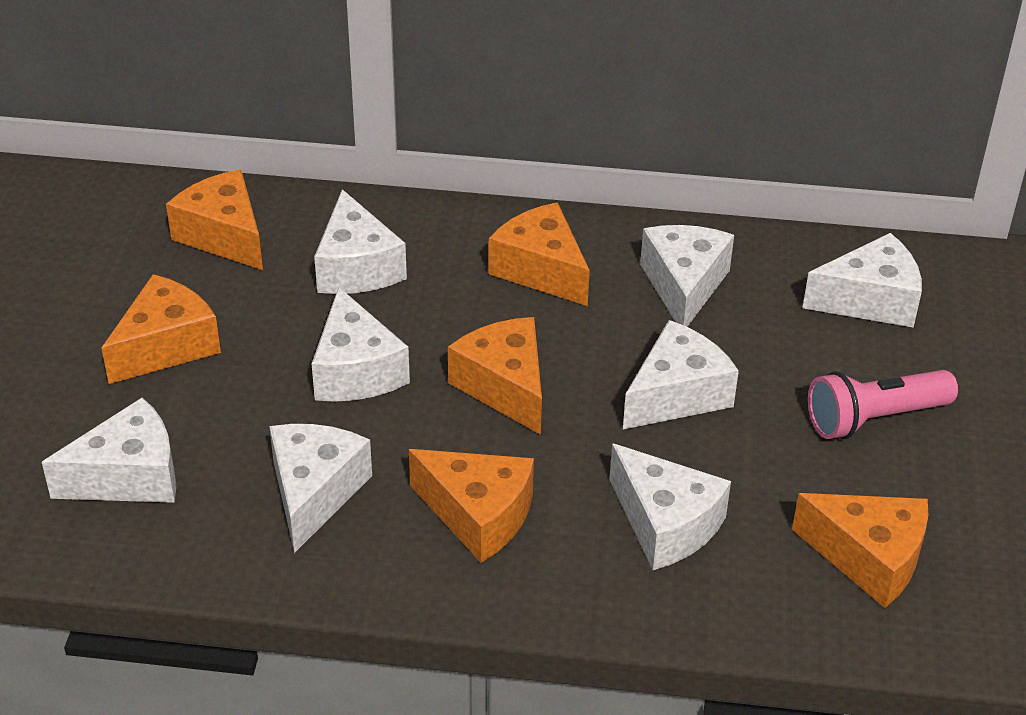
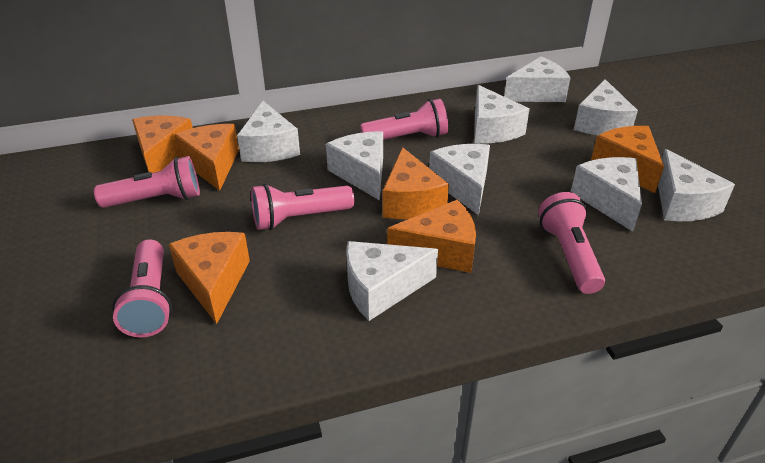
pink flashlight: 1 -> 5
white cheese: 8 -> 9

